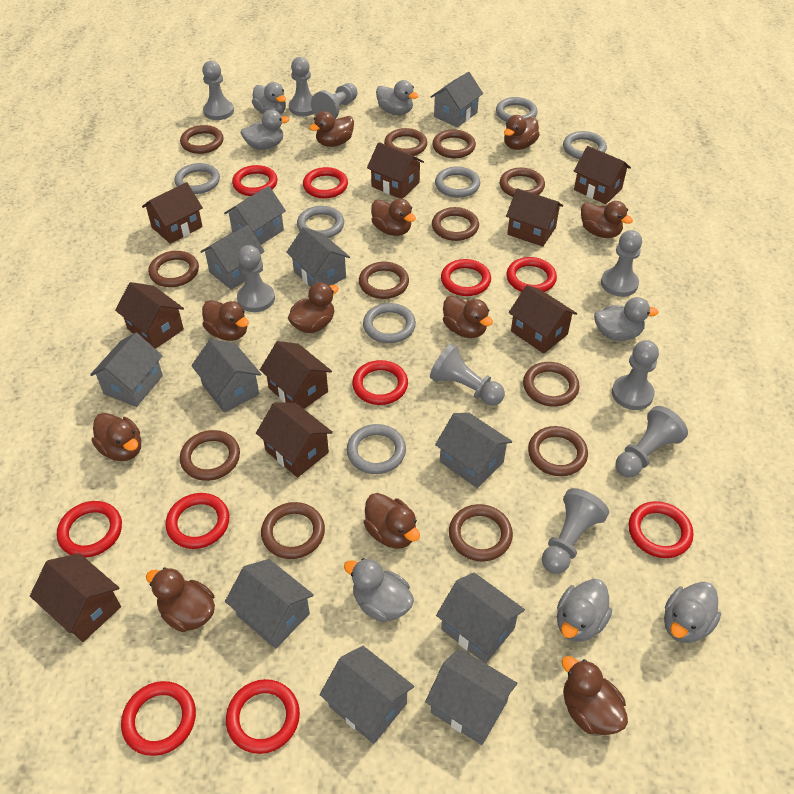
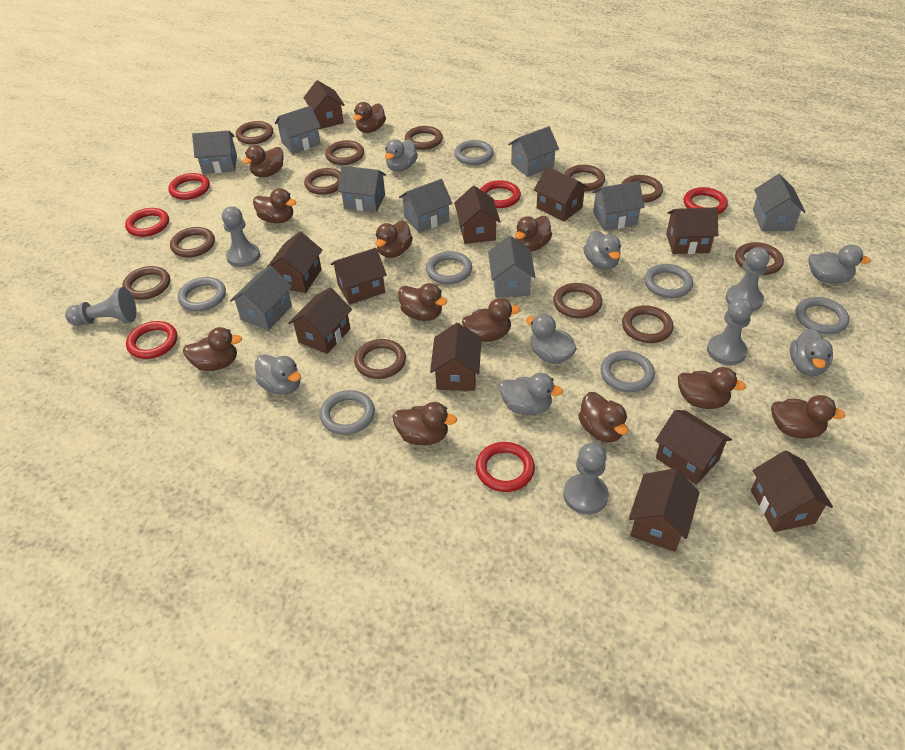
brown duck: 11 -> 12
brown house: 9 -> 11
grey house: 11 -> 9
grey pawn: 9 -> 5
red ring: 10 -> 6

